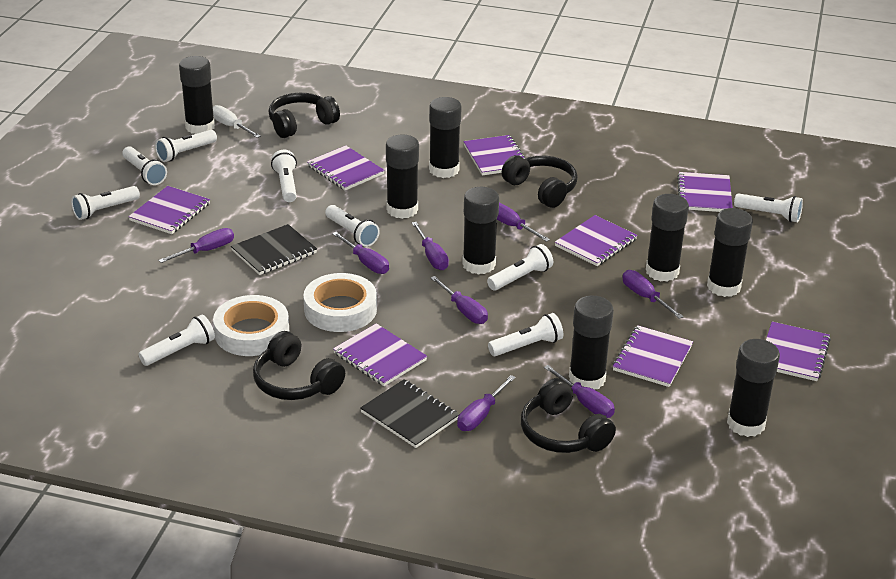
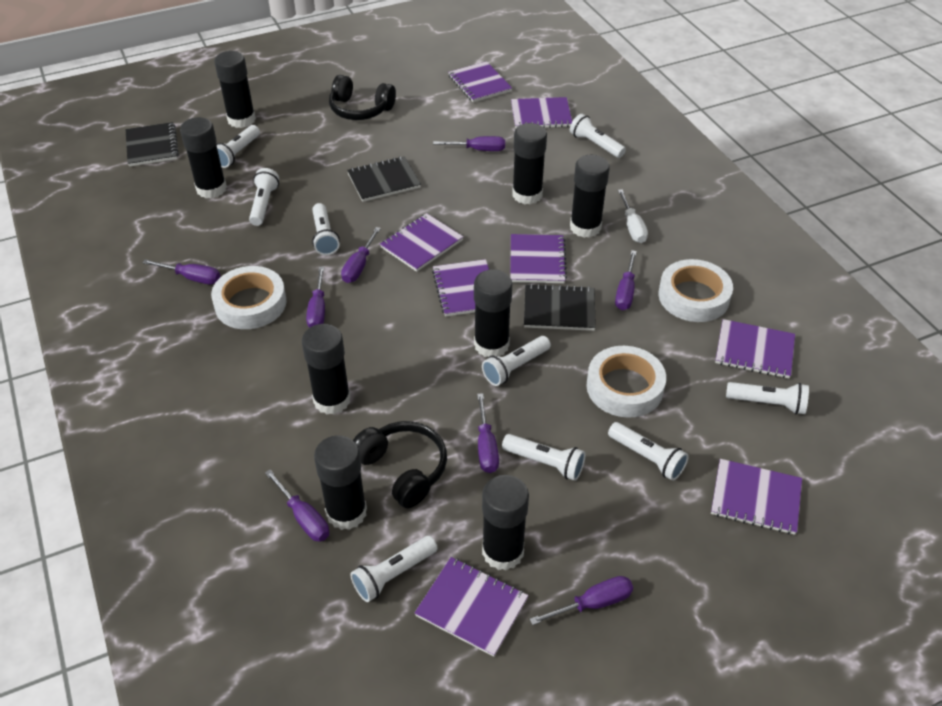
black headphones: 4 -> 2
black notebook: 2 -> 3
white tape: 2 -> 3

